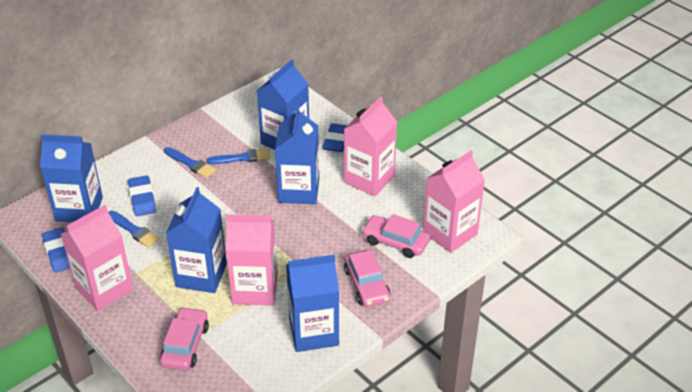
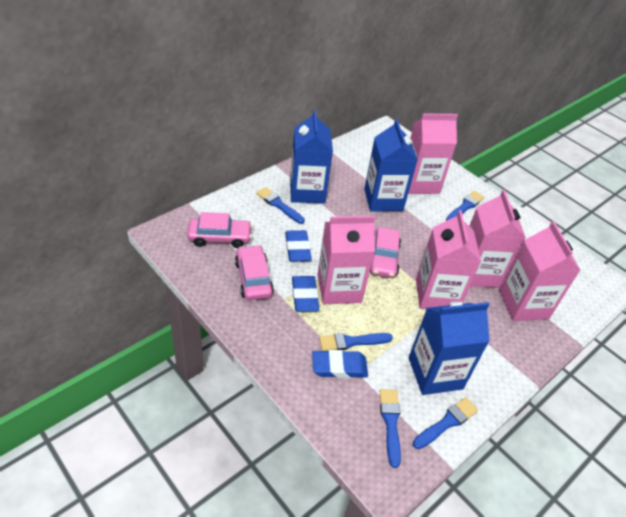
blue brush: 3 -> 5
blue carton: 5 -> 3
pink carton: 4 -> 5

